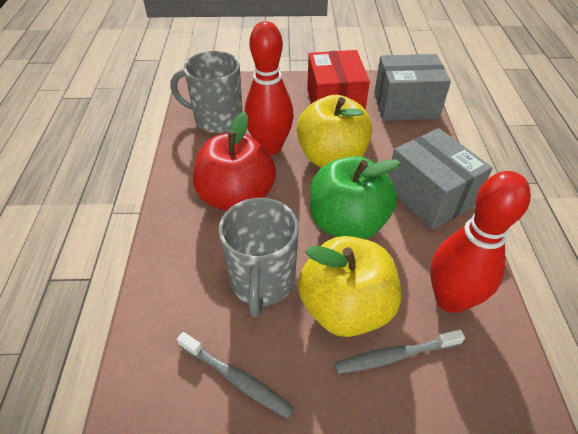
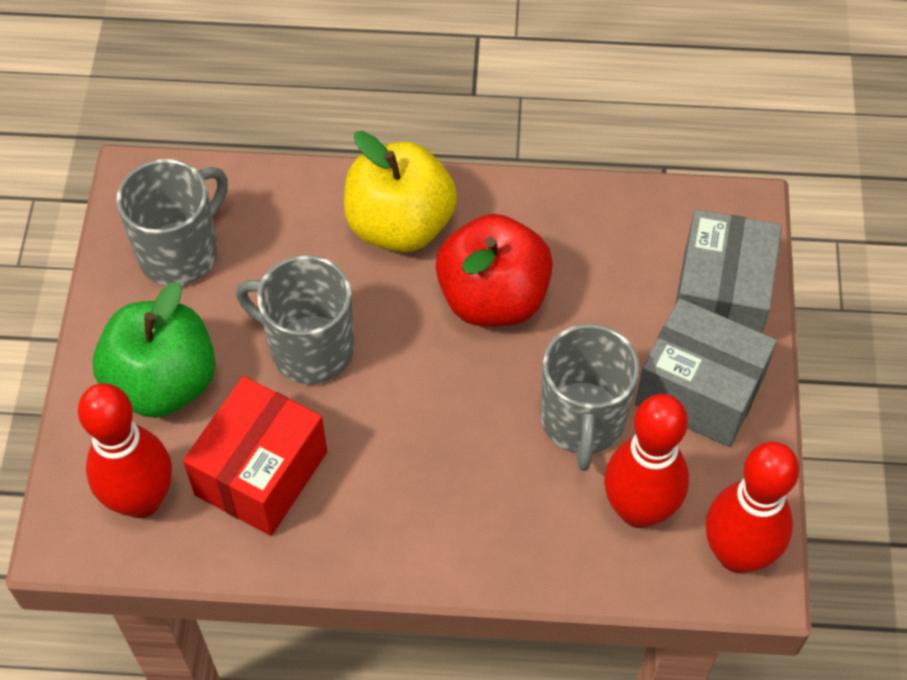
grey mug: 2 -> 3
grey toothbrush: 2 -> 0
red bowling pin: 2 -> 3
yellow apple: 2 -> 1

